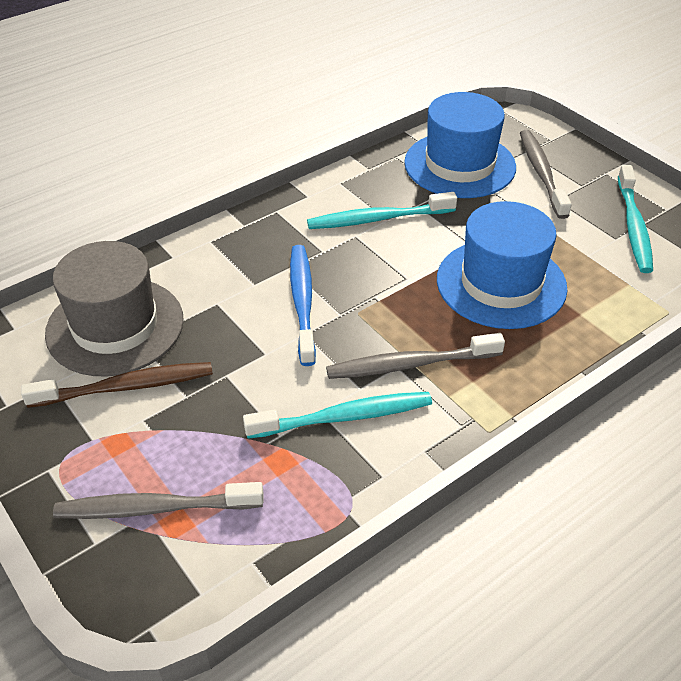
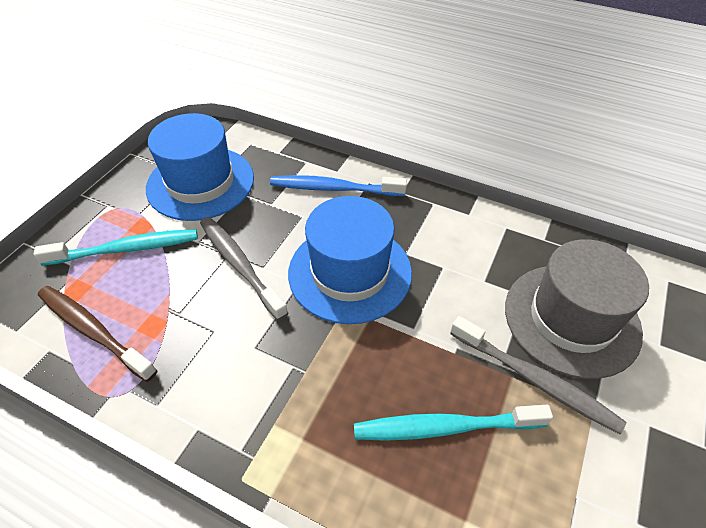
grey toothbrush: 3 -> 2
turquoise toothbrush: 3 -> 2

